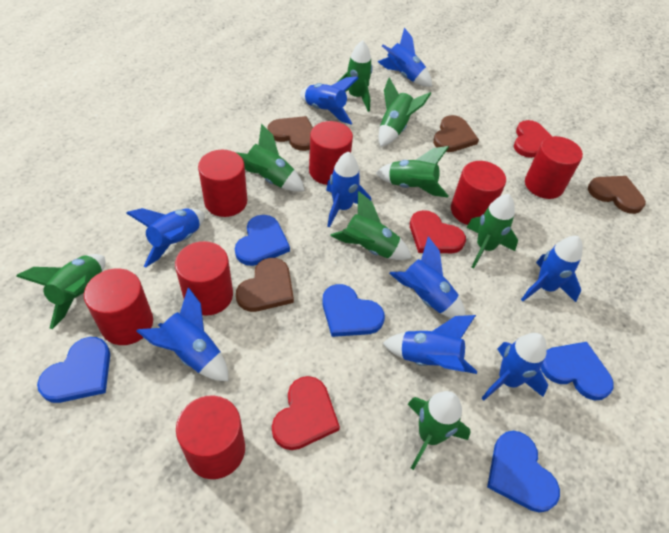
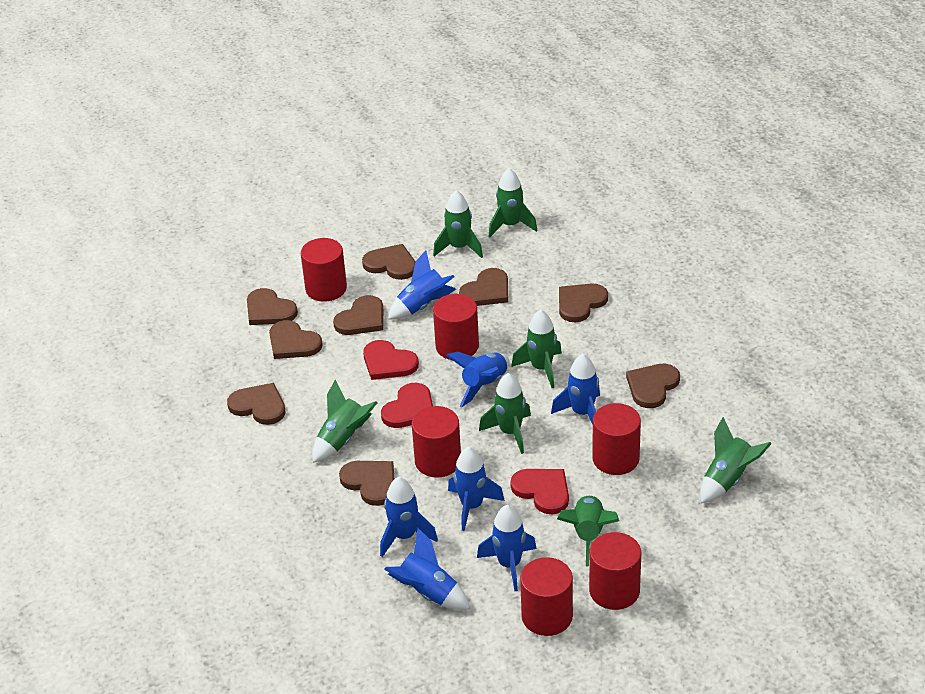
blue heart: 5 -> 0
blue rocket: 9 -> 7
brown heart: 4 -> 9
green rocket: 8 -> 7
red cylinder: 7 -> 6

